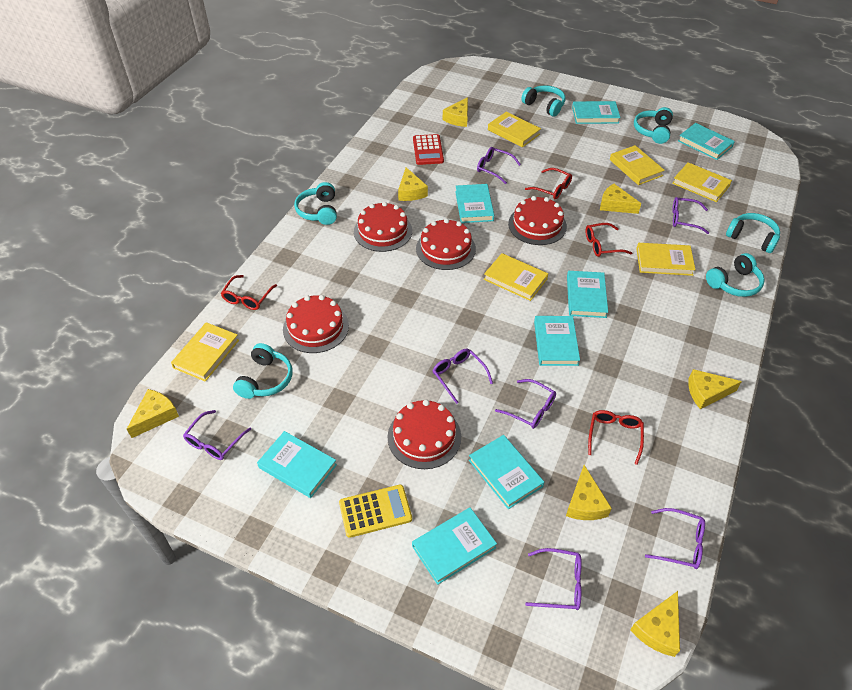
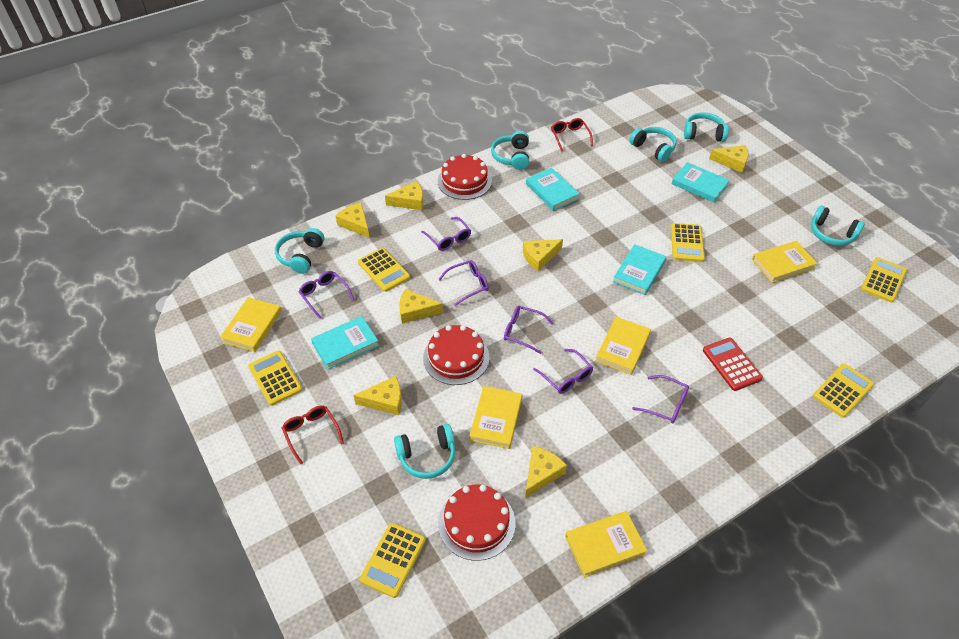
purple glasses: 7 -> 6
red cake: 5 -> 3
red glasses: 4 -> 2
turquoise book: 8 -> 4
yellow book: 6 -> 5
yellow calculator: 1 -> 6

